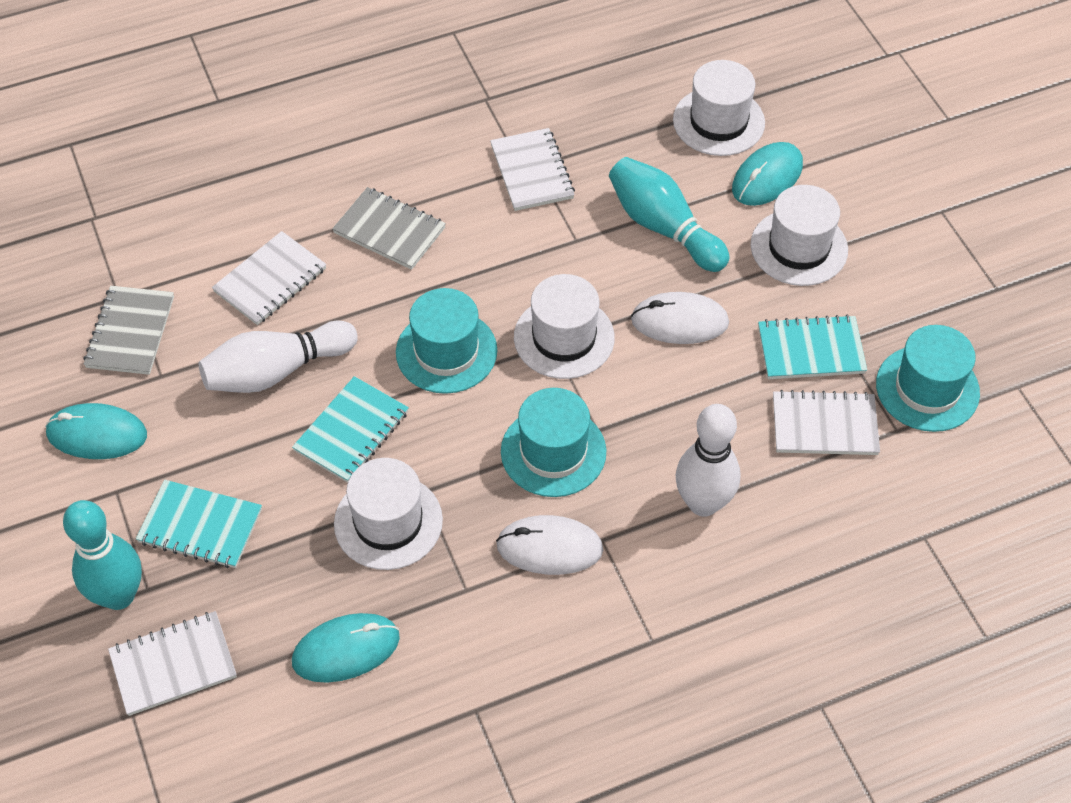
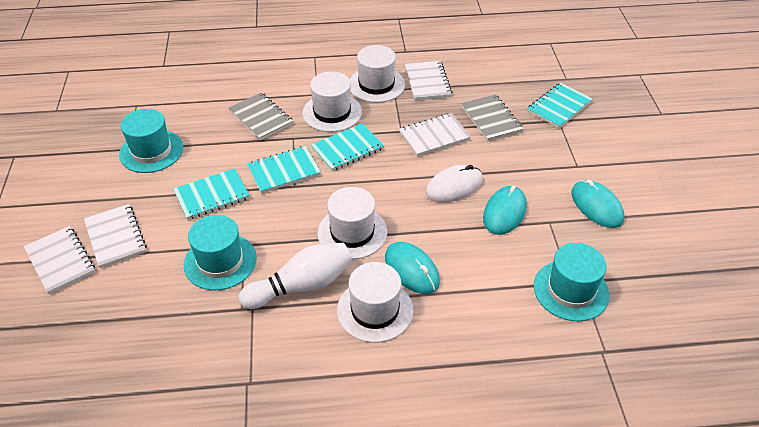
turquoise bowling pin: 2 -> 0
turquoise notebook: 3 -> 4
white bowling pin: 2 -> 1
white mouse: 2 -> 1

